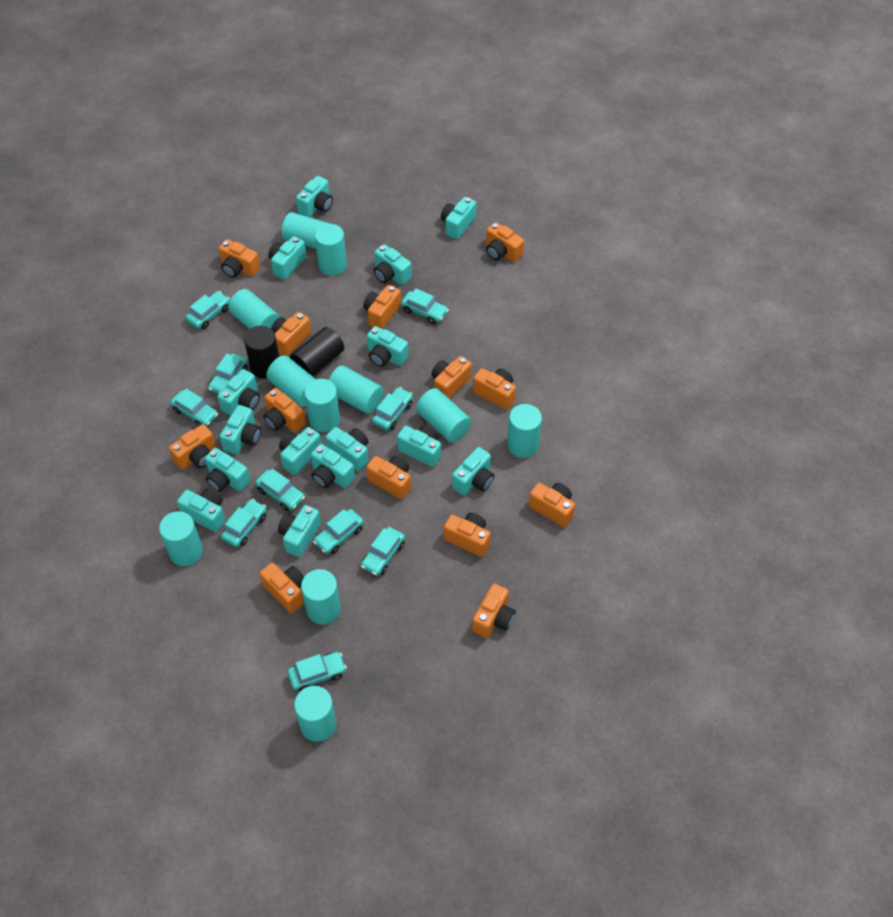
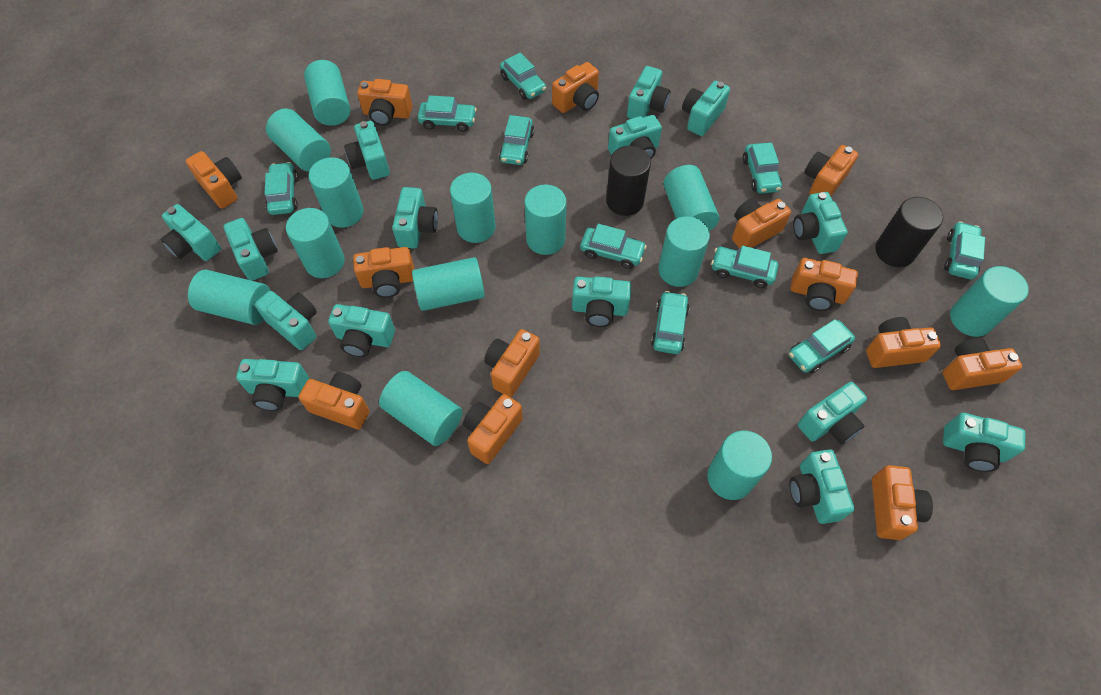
turquoise cylinder: 11 -> 13

